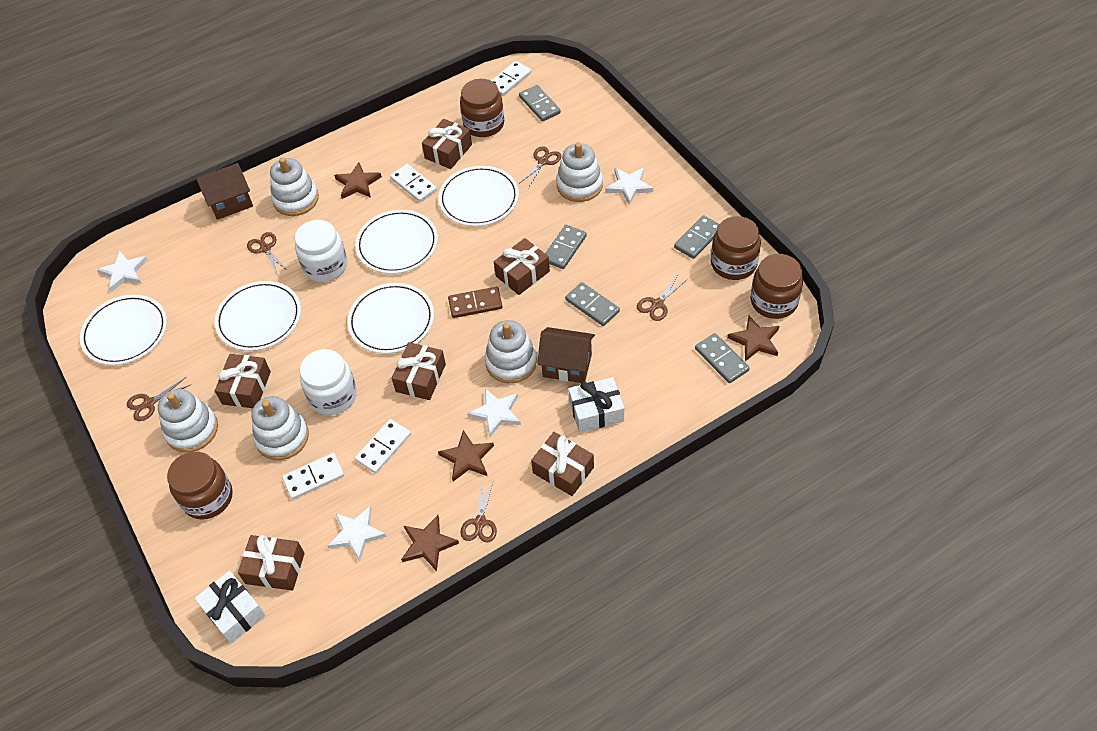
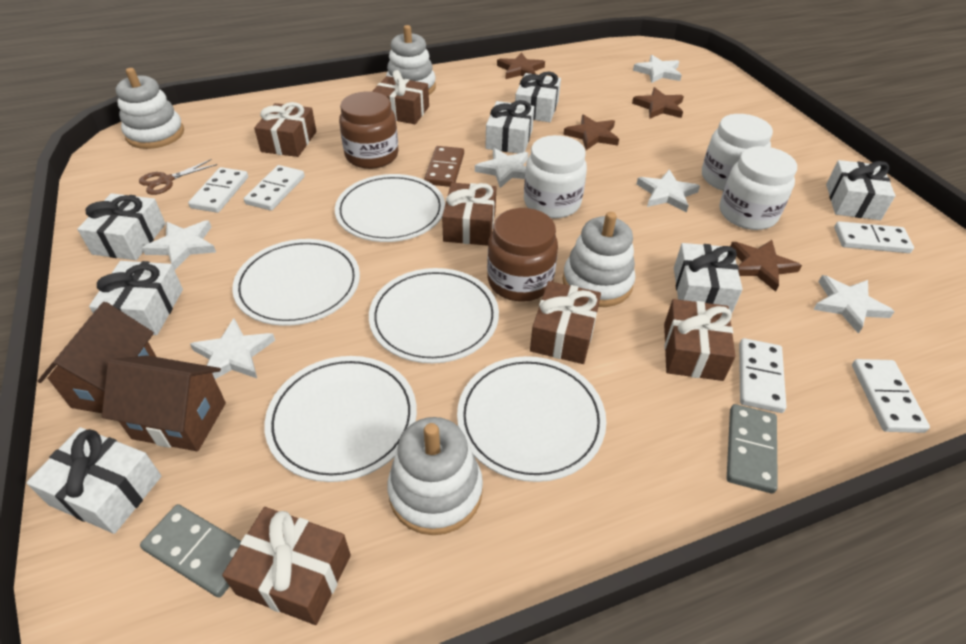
brown jar: 4 -> 2
brown scissors: 5 -> 1
grey domino: 5 -> 2
white domino: 4 -> 5
white gift: 2 -> 7
white jar: 2 -> 3
white stacking toy: 5 -> 4
white star: 4 -> 6

